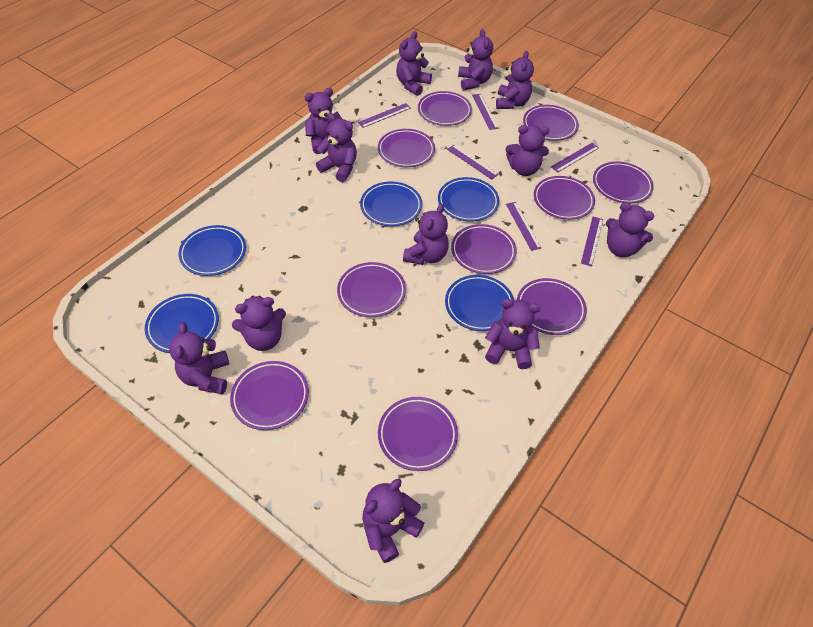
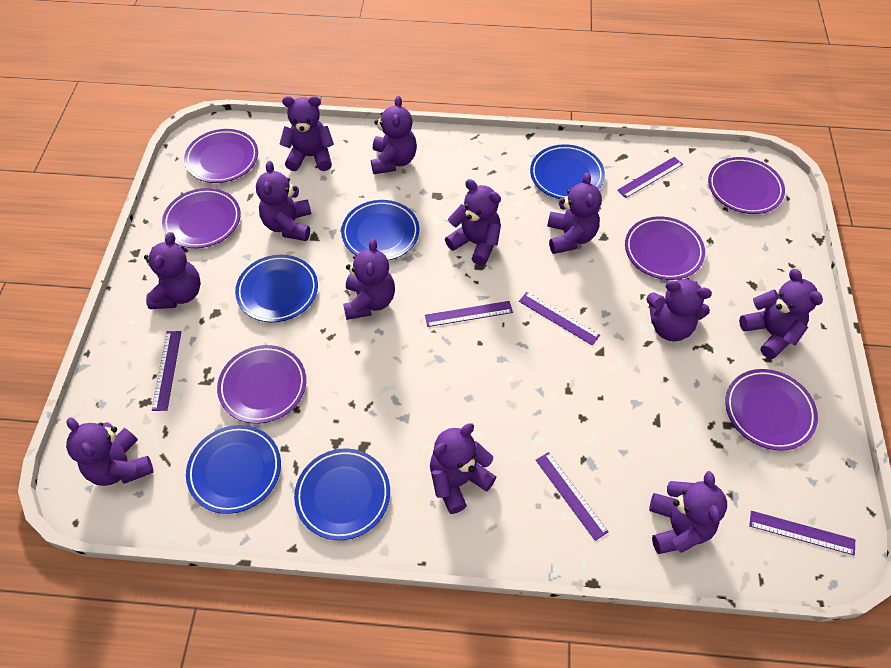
purple plate: 10 -> 6

